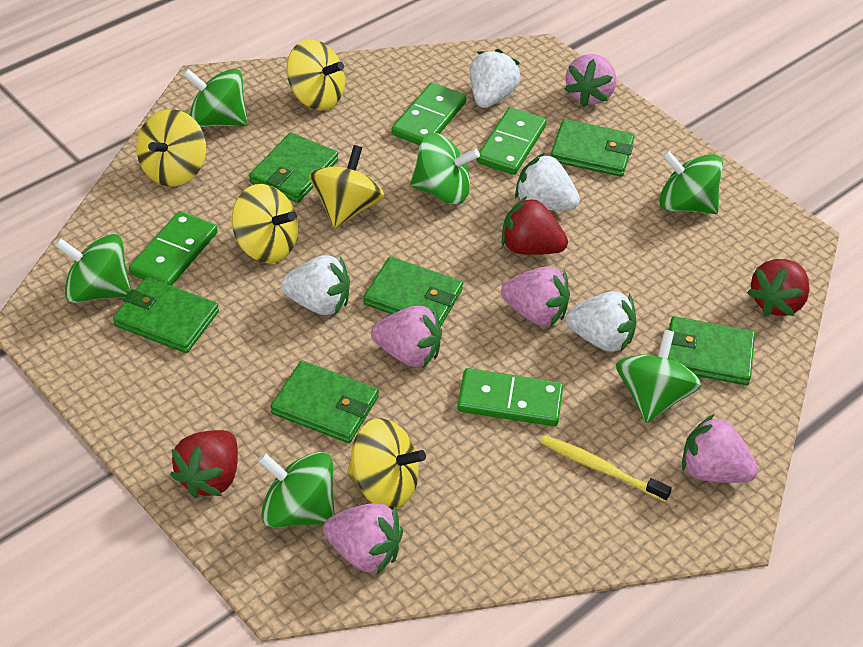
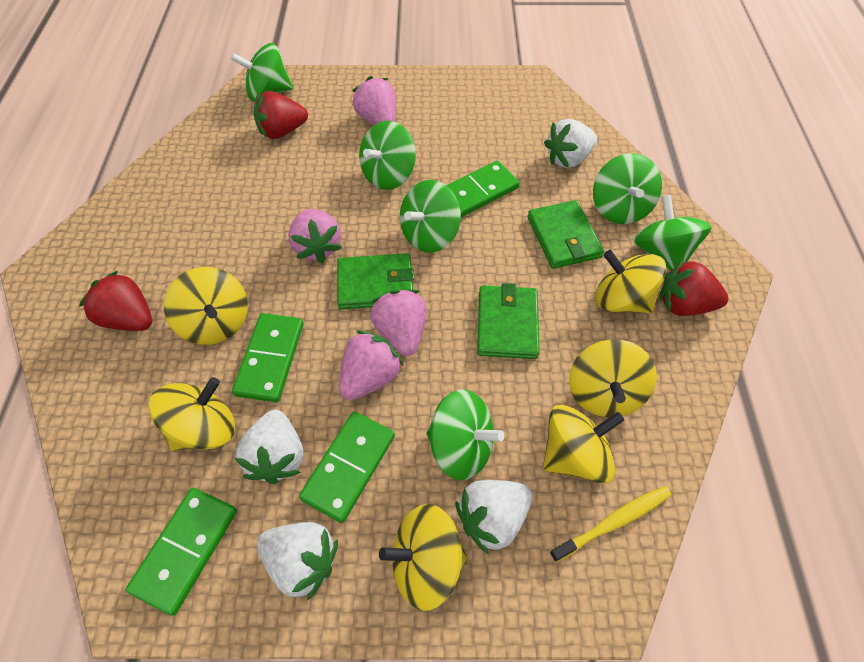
green wallet: 6 -> 3
pink strawberry: 5 -> 4
yellow spinning top: 5 -> 6

